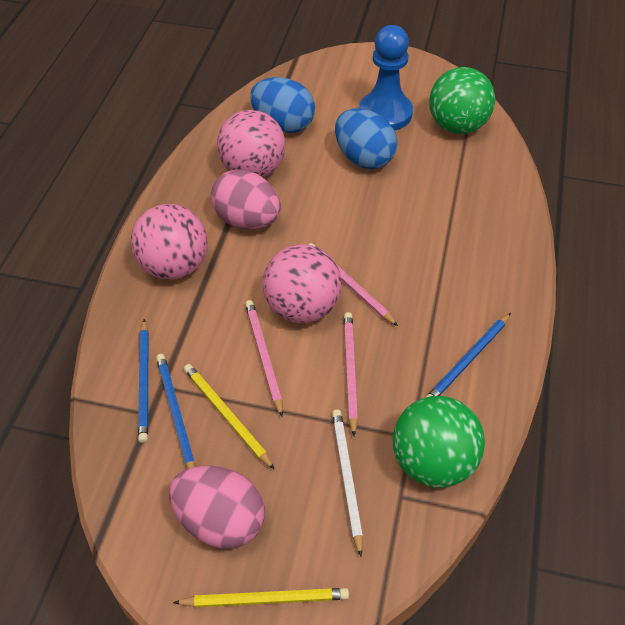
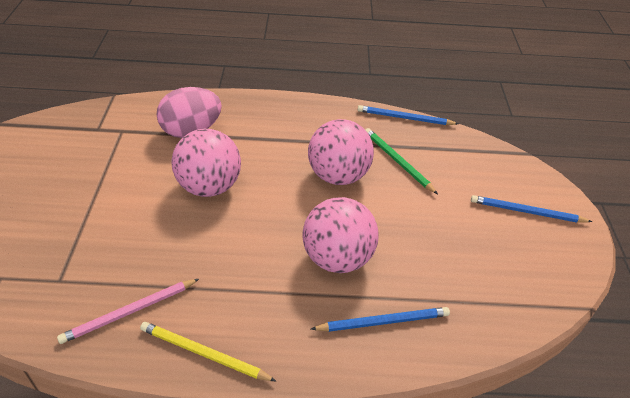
blue egg: 2 -> 0
blue pawn: 1 -> 0
green ball: 2 -> 0
green pencil: 0 -> 1
pink egg: 2 -> 1
pink pencil: 3 -> 1
white pencil: 1 -> 0
yellow pencil: 2 -> 1

